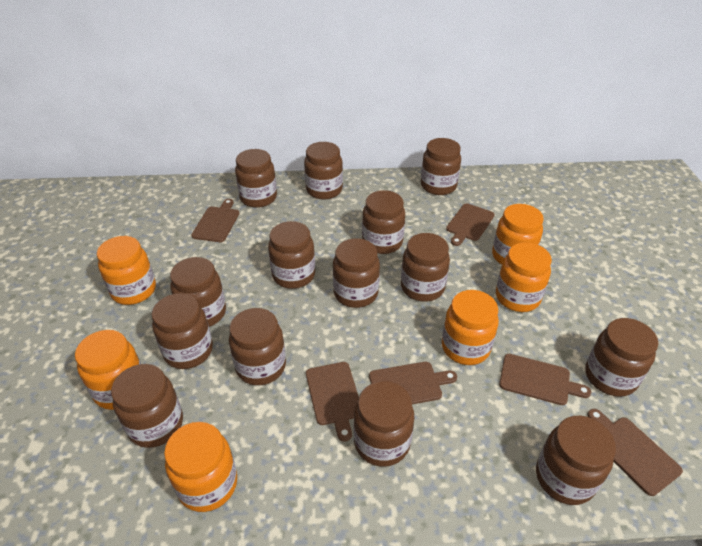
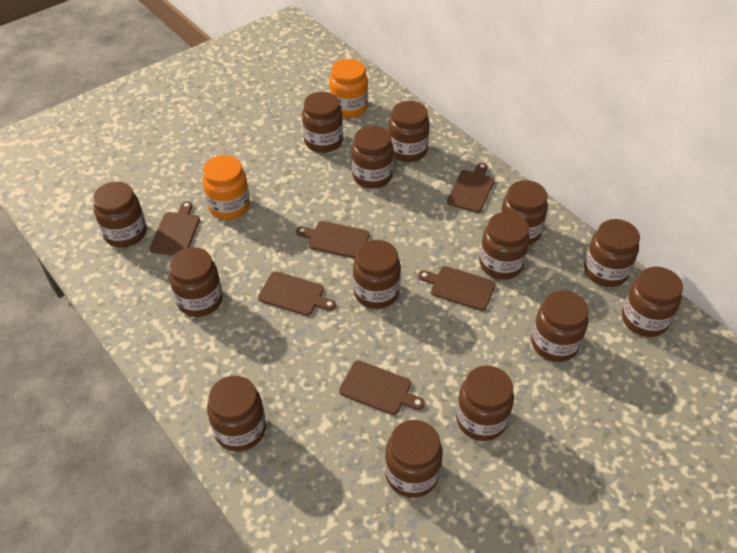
orange jar: 6 -> 2

